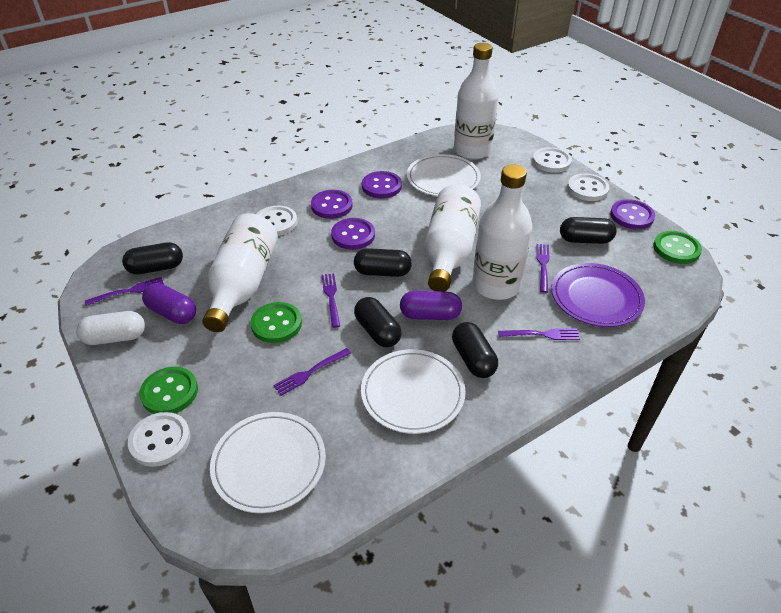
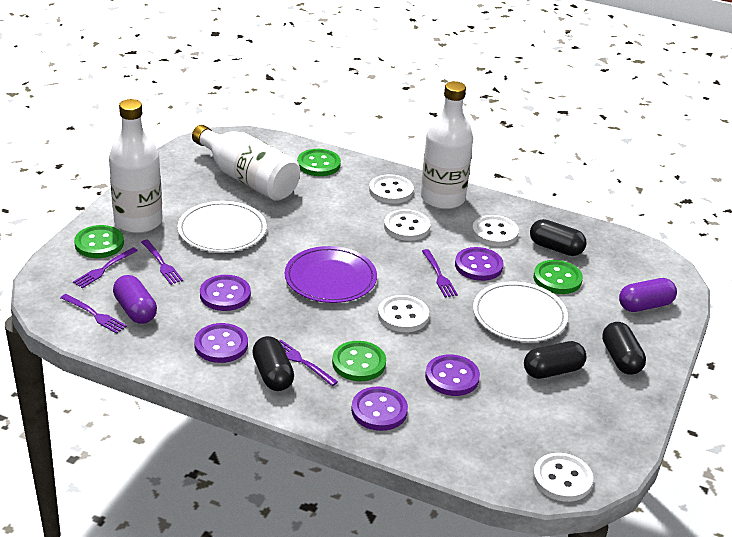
black capsule: 5 -> 4
green button: 3 -> 4
purple button: 4 -> 5
white bottle: 4 -> 3
white button: 4 -> 5
white capsule: 1 -> 0
white plate: 3 -> 2

